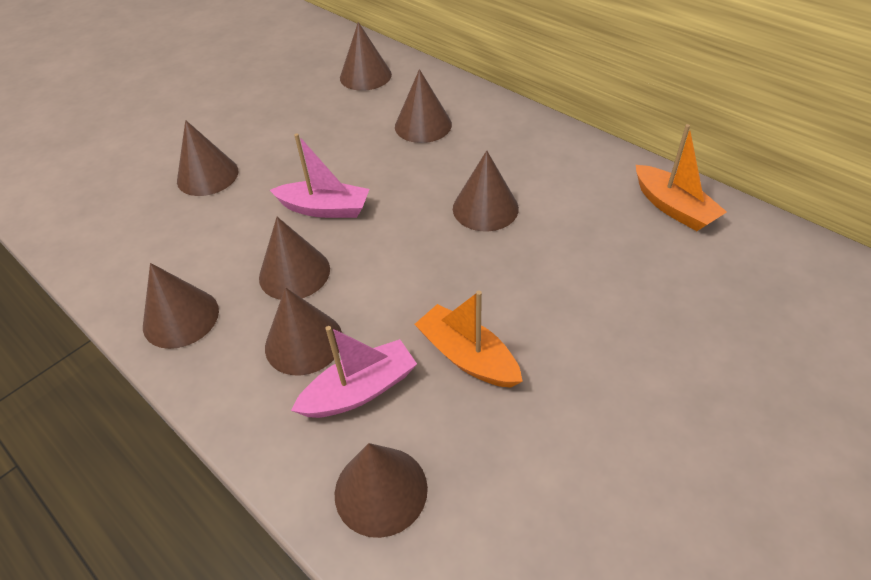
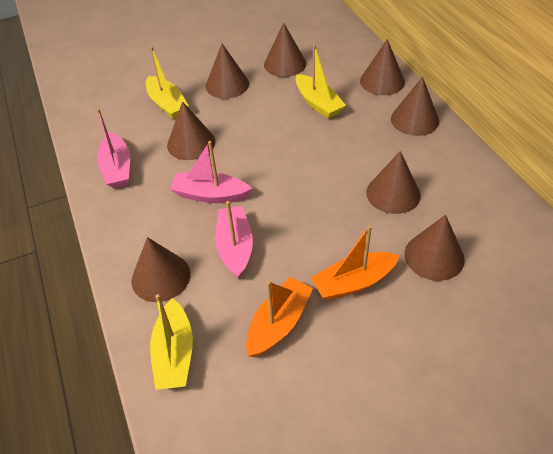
pink boat: 2 -> 3
yellow boat: 0 -> 3

